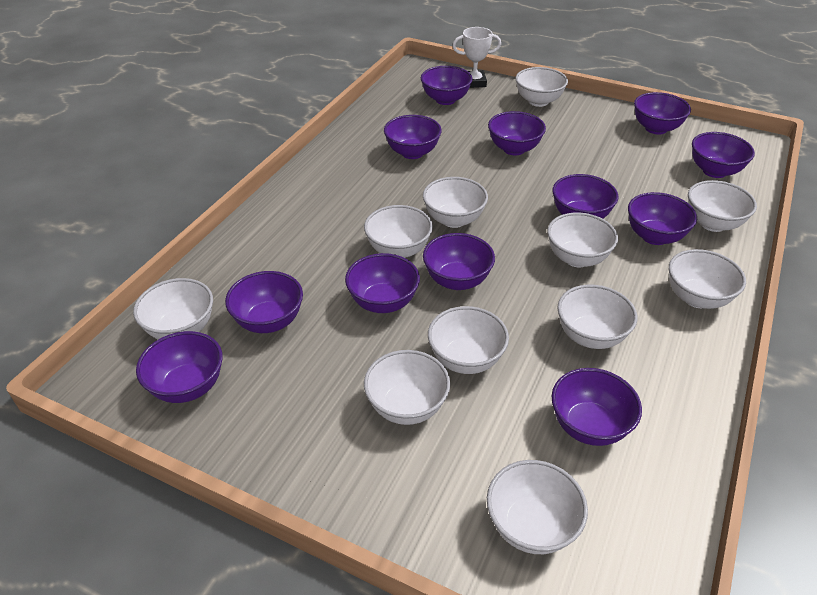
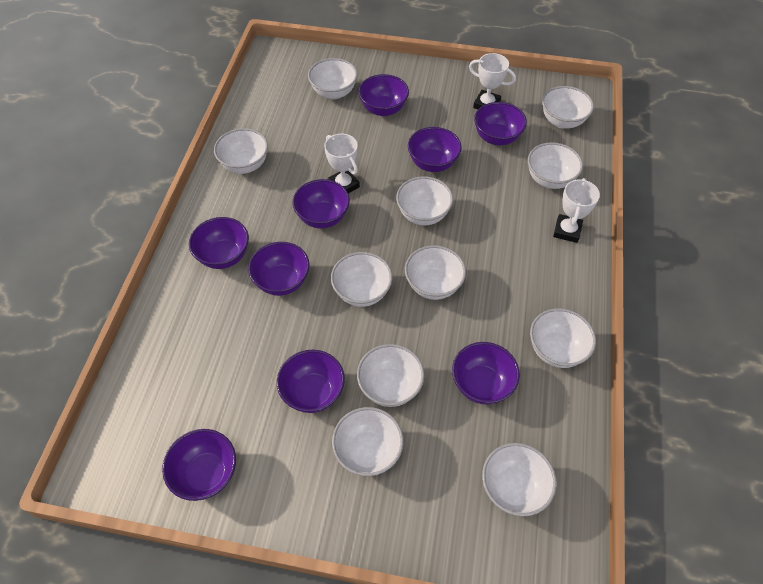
purple bowl: 12 -> 9
white trophy: 1 -> 3

